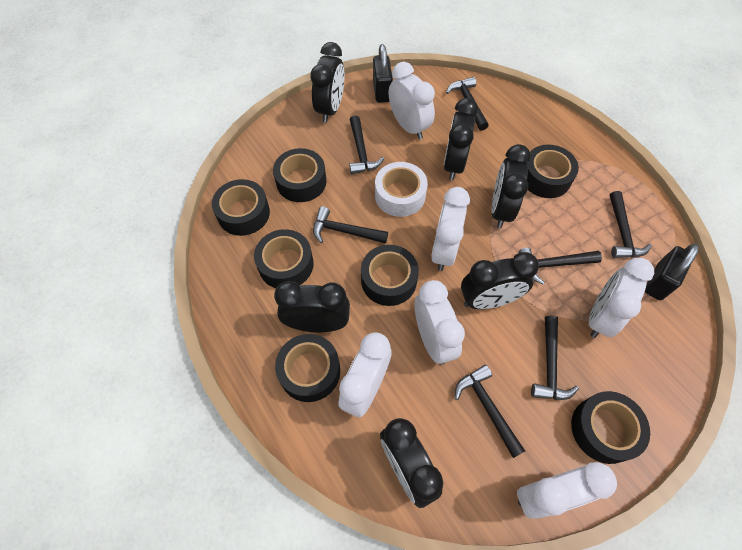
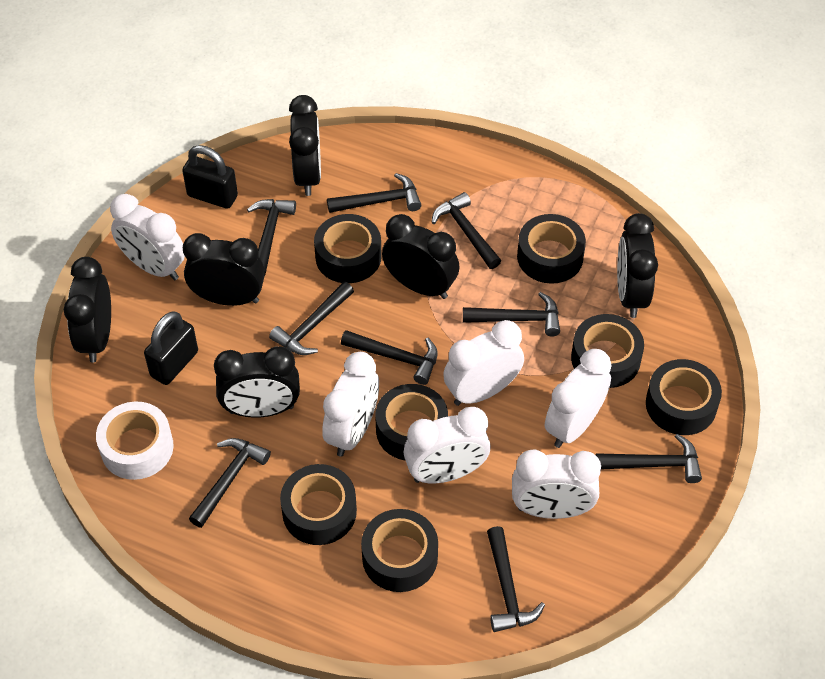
black hammer: 7 -> 9

